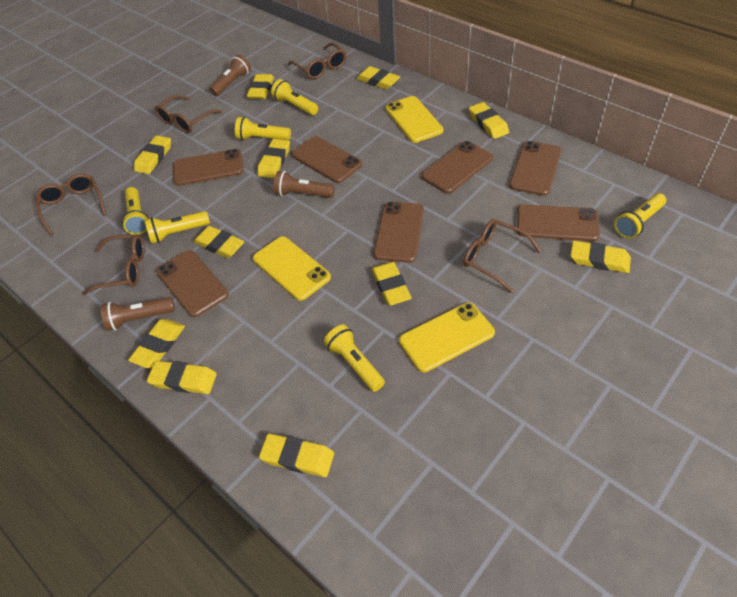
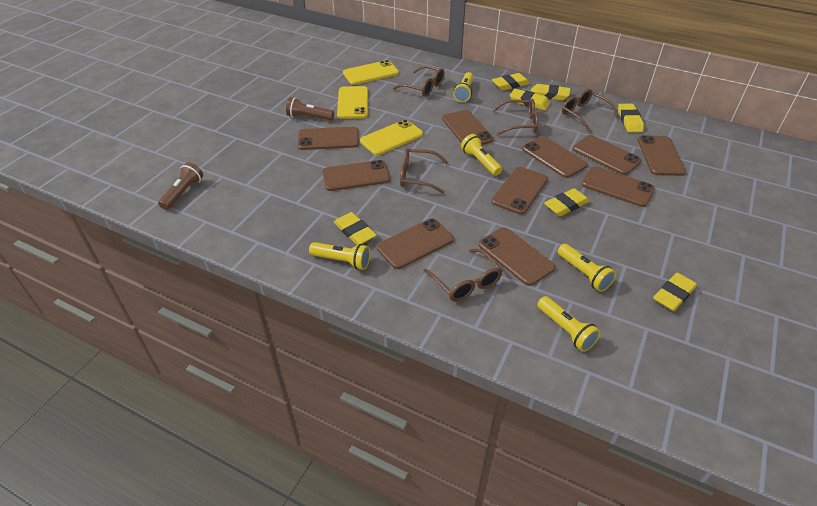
brown flashlight: 3 -> 2
brown phone: 7 -> 10
yellow eraser: 11 -> 7
yellow flashlight: 6 -> 5

